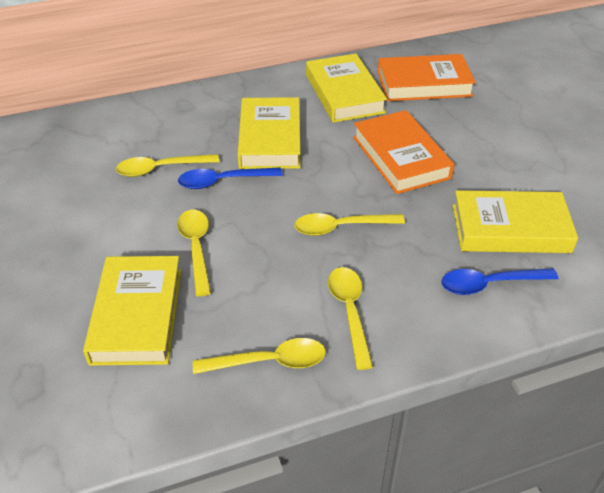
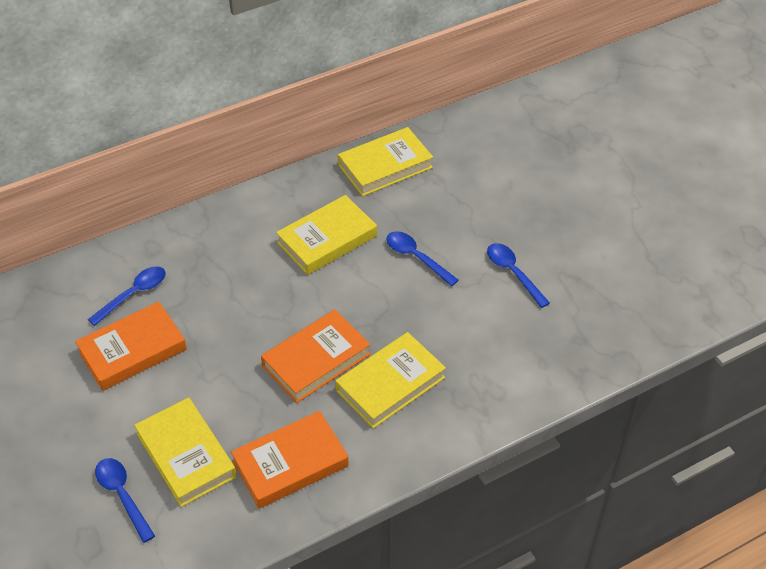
blue spoon: 2 -> 4
orange book: 2 -> 3
yellow spoon: 5 -> 0

